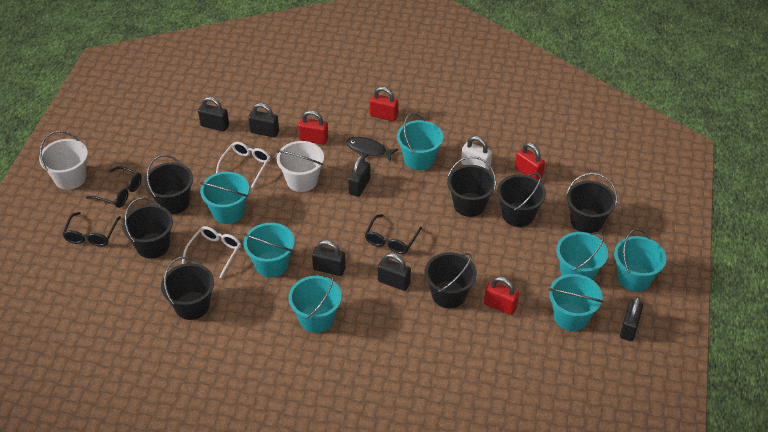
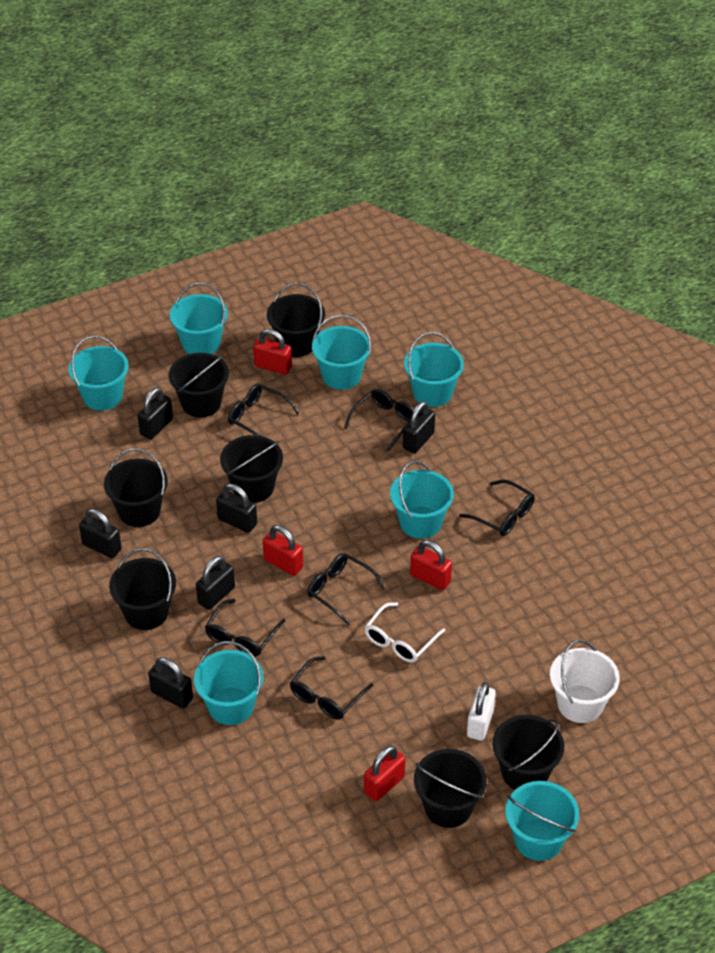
black fish: 1 -> 0
black glasses: 3 -> 6
white bucket: 2 -> 1
white glasses: 2 -> 1

